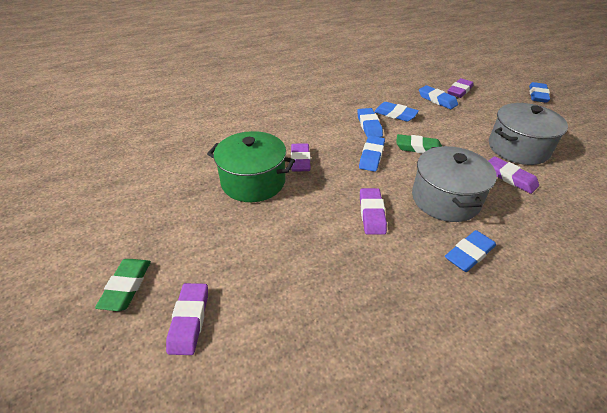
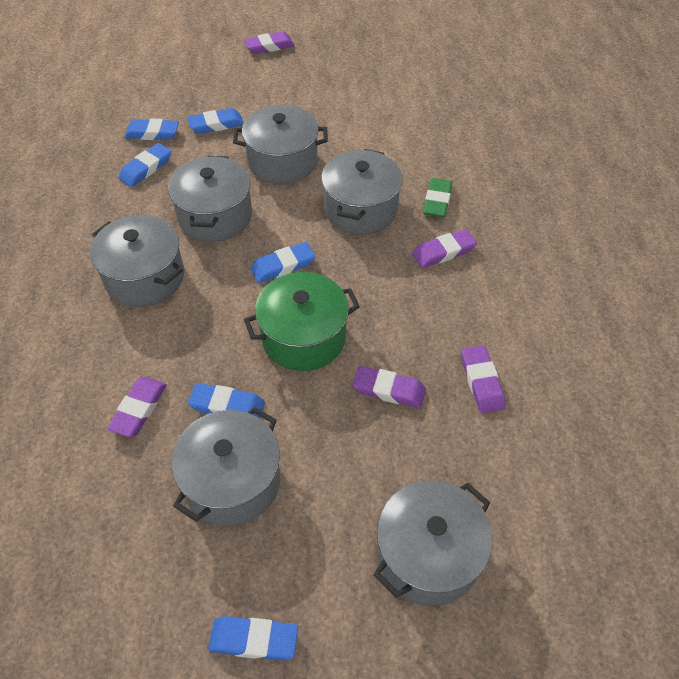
green eraser: 2 -> 1
grey pot: 2 -> 6

